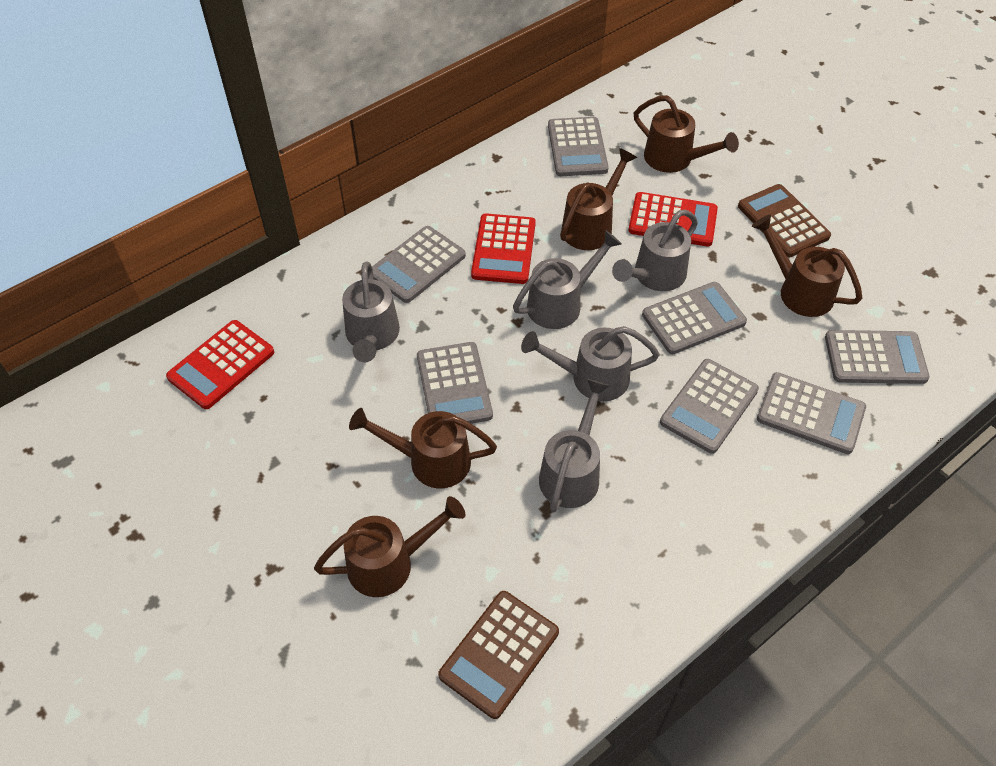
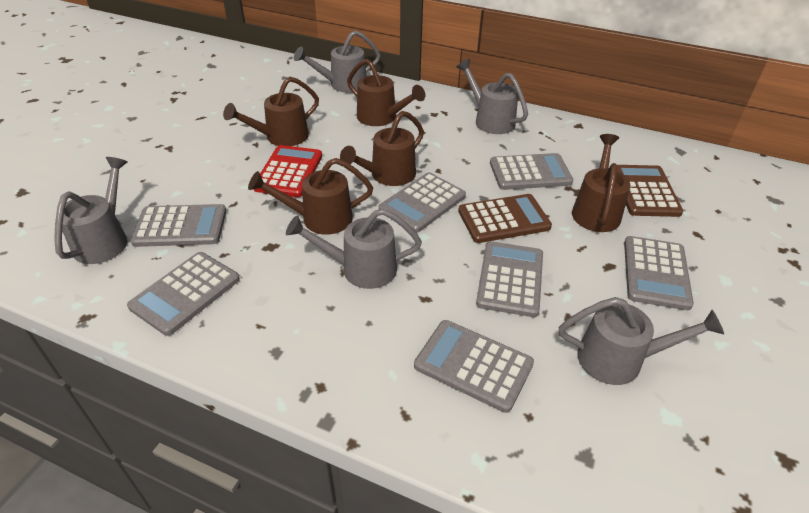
red calculator: 3 -> 1

